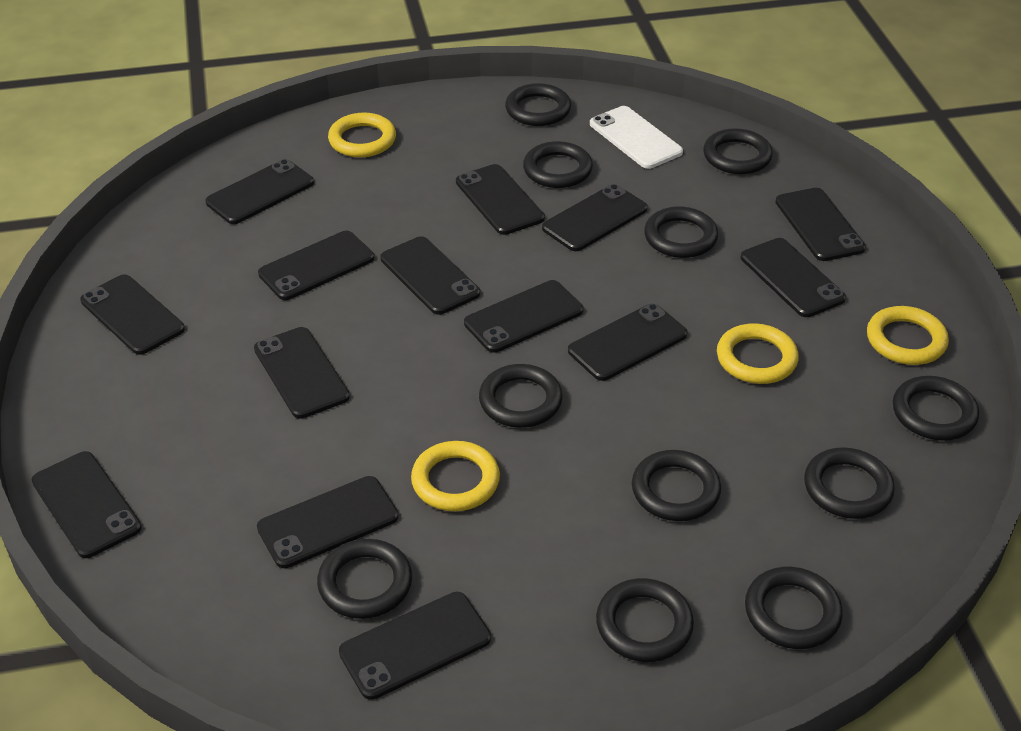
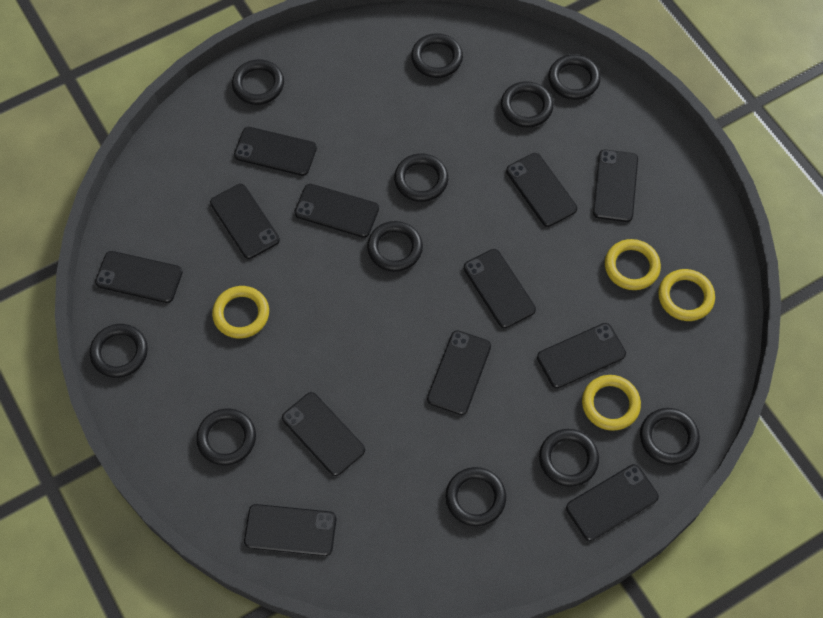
black phone: 14 -> 12
white phone: 1 -> 0

